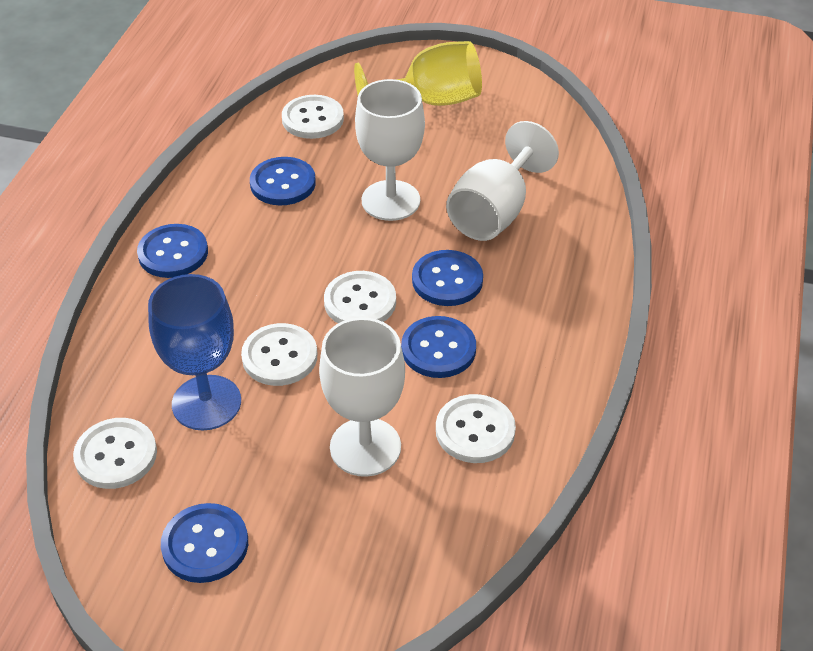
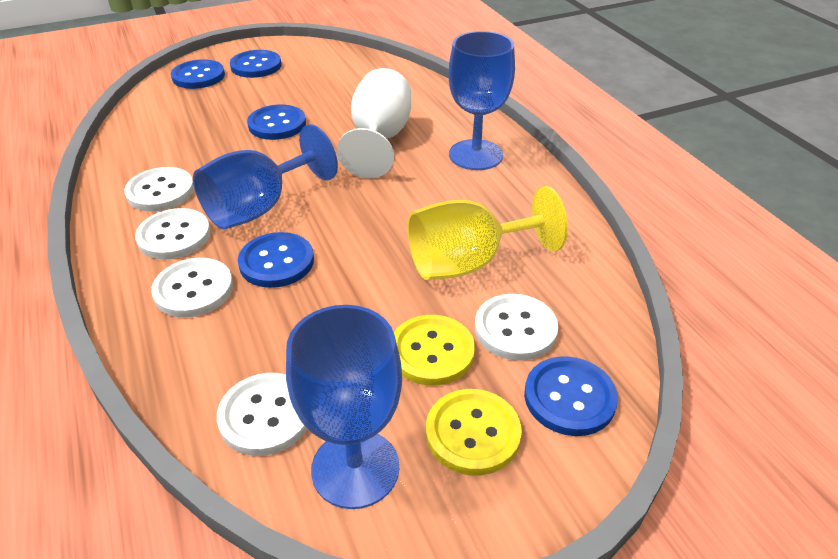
blue goblet: 1 -> 3
white goblet: 3 -> 1
yellow button: 0 -> 2

